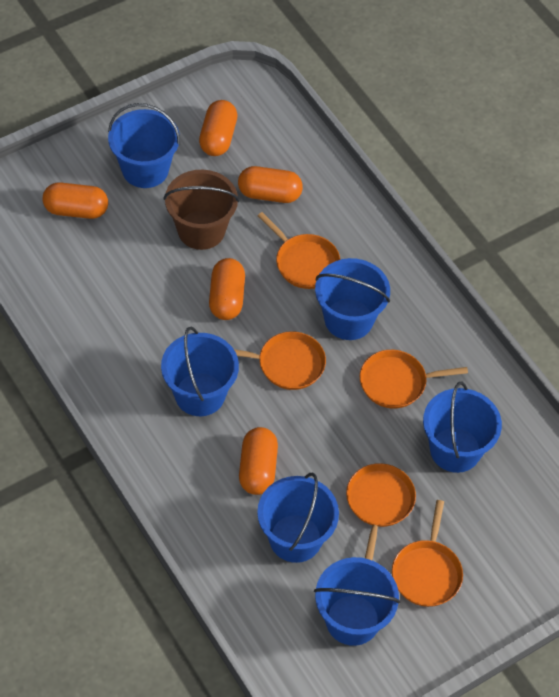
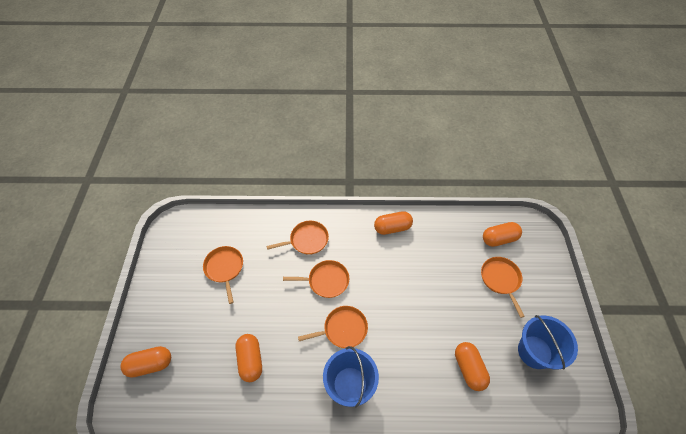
blue bucket: 6 -> 2
brown bucket: 1 -> 0

